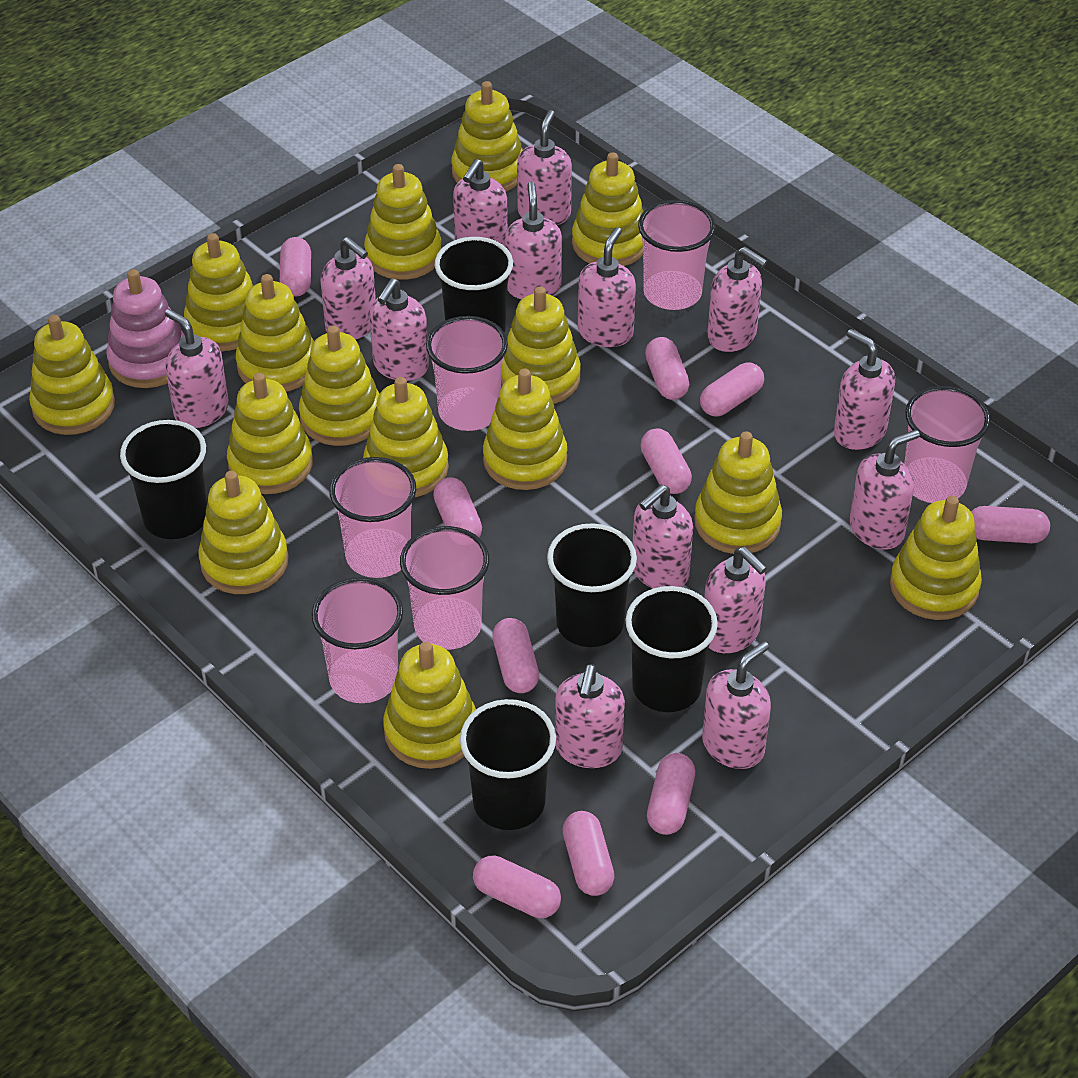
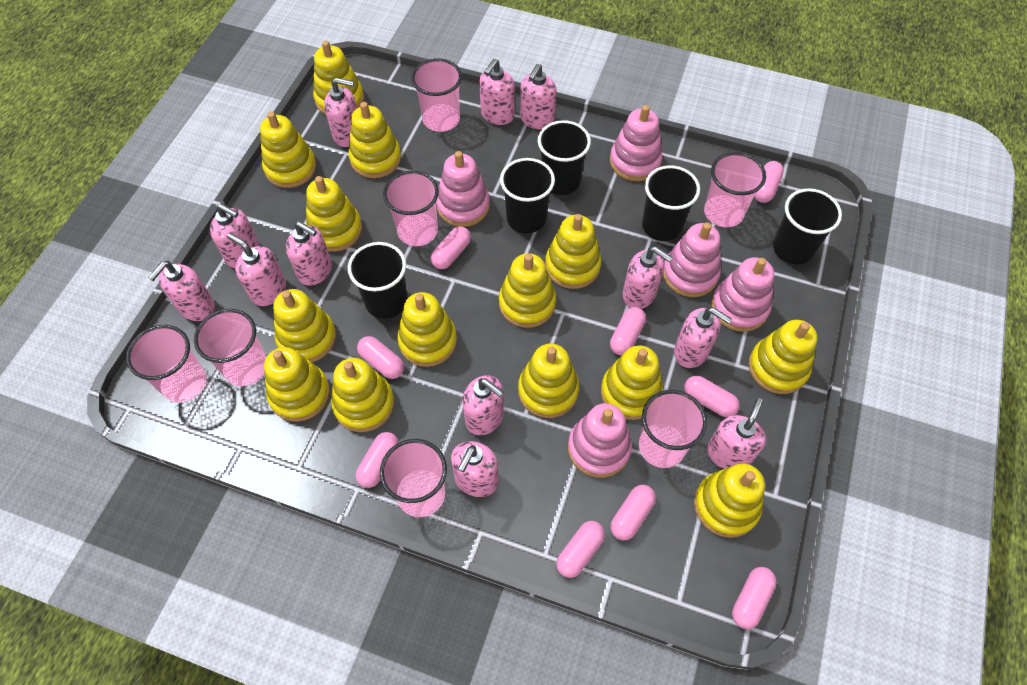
pink capsule: 10 -> 9
pink cup: 6 -> 7
pink soap dispenser: 14 -> 12
pink stacking toy: 1 -> 5
yellow stacking toy: 15 -> 14

